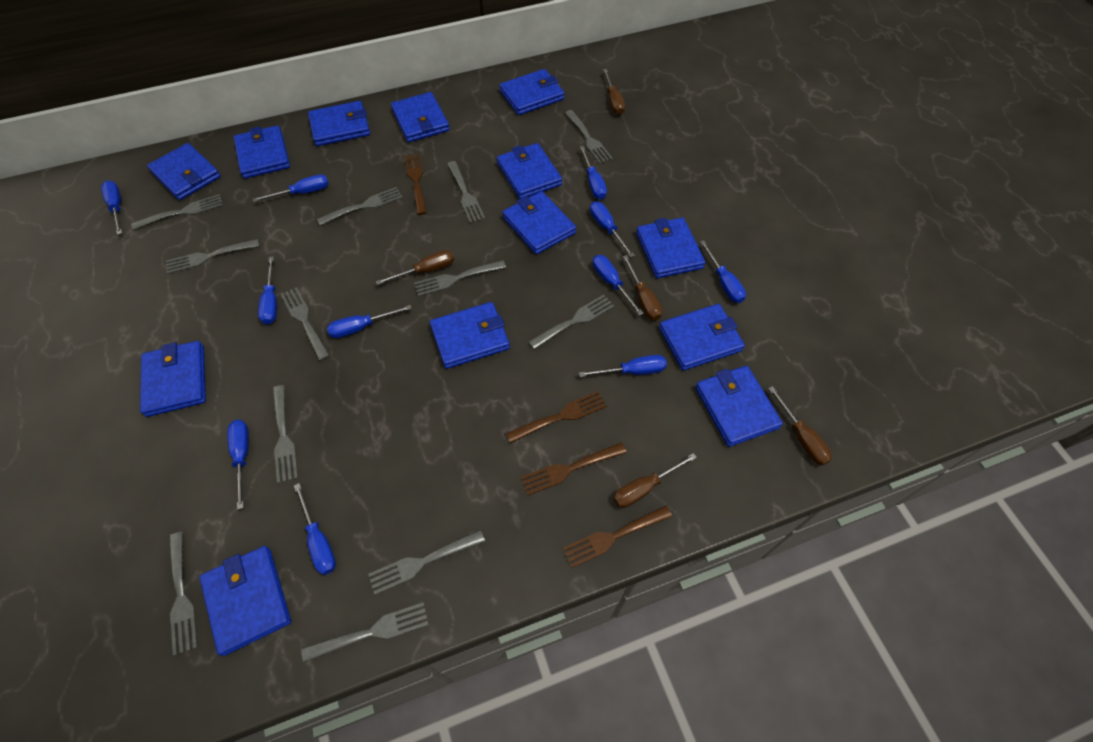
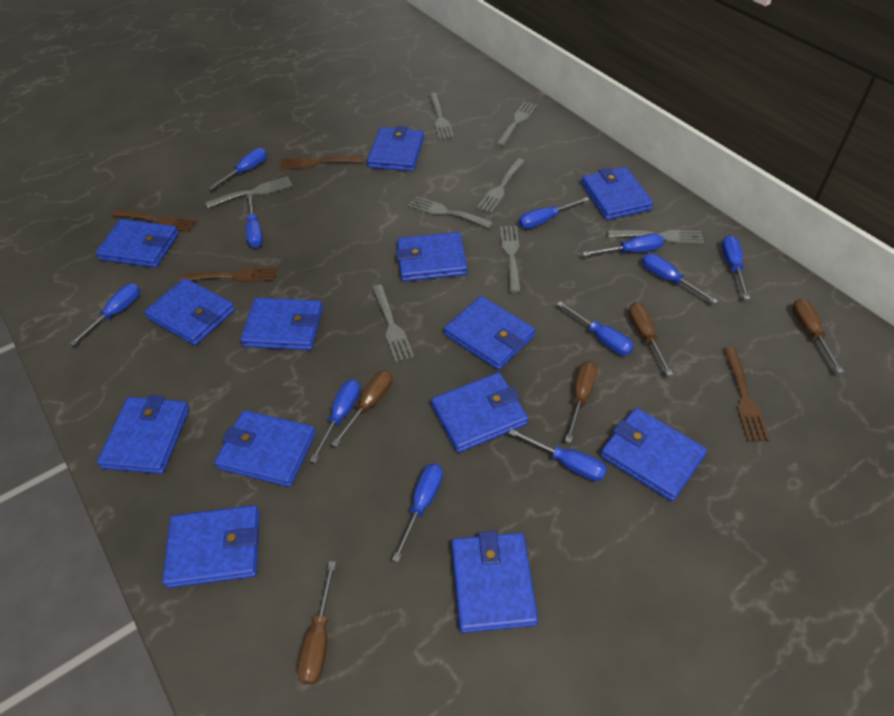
grey fork: 12 -> 8

